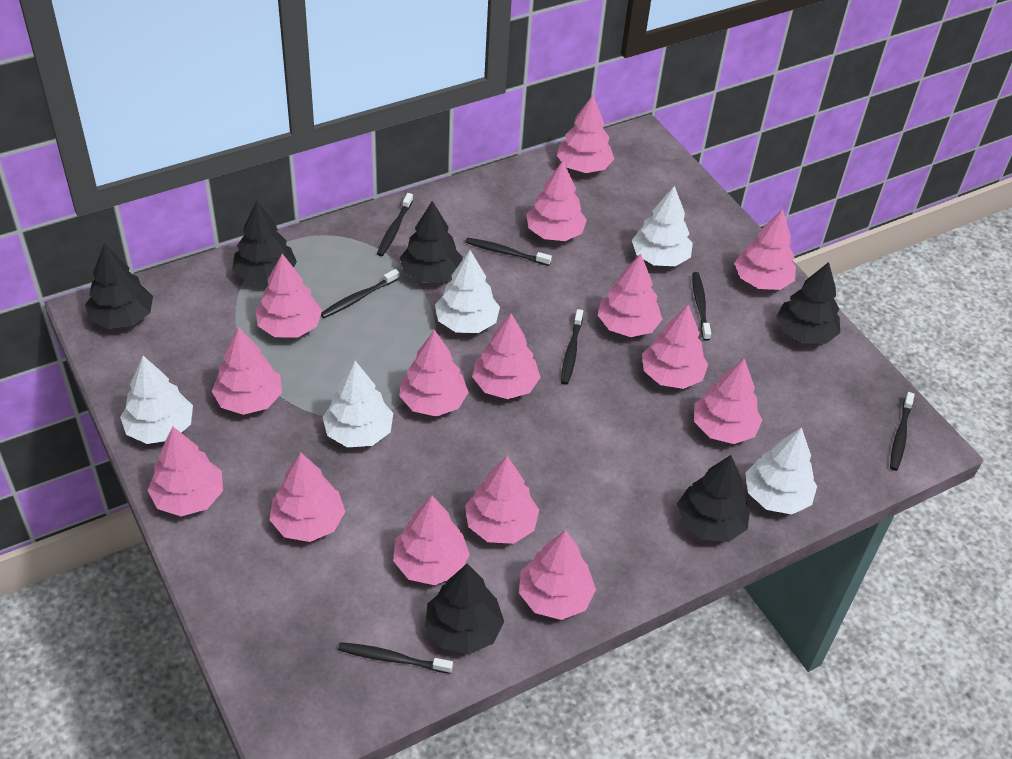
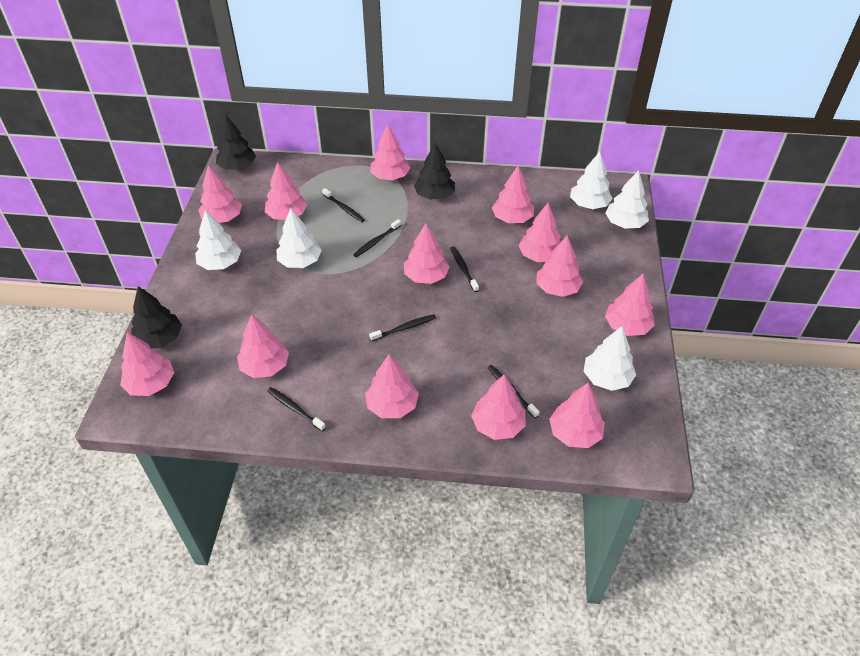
black toothbrush: 7 -> 6
black tree: 6 -> 3
pink tree: 15 -> 13

